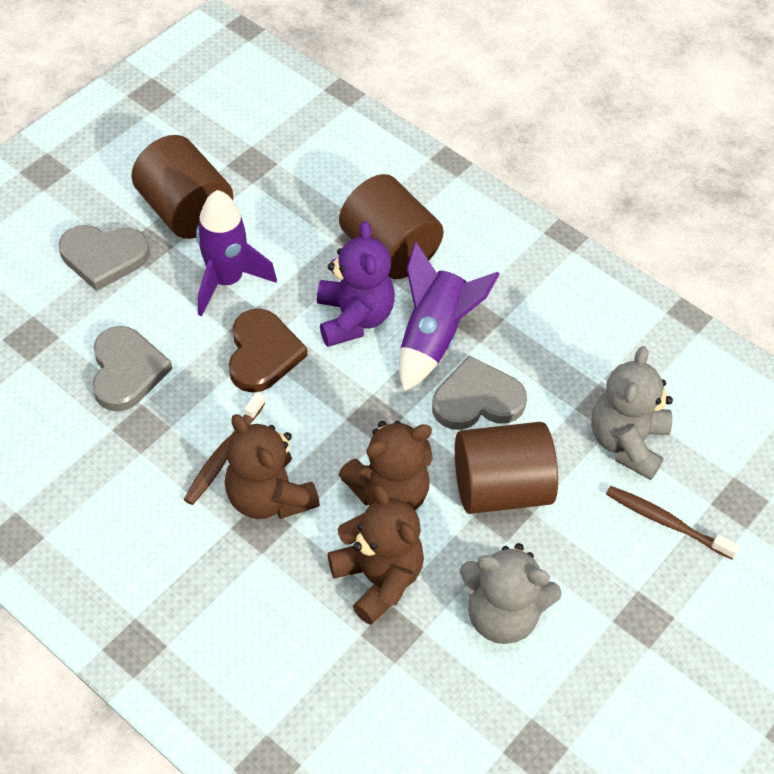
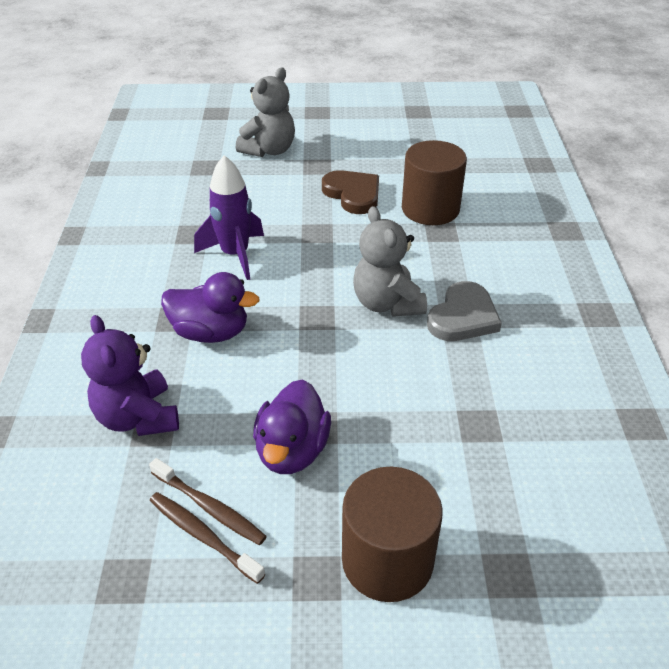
brown cylinder: 3 -> 2
brown teddy bear: 3 -> 0
grey heart: 3 -> 1
purple duck: 0 -> 2
purple rocket: 2 -> 1

